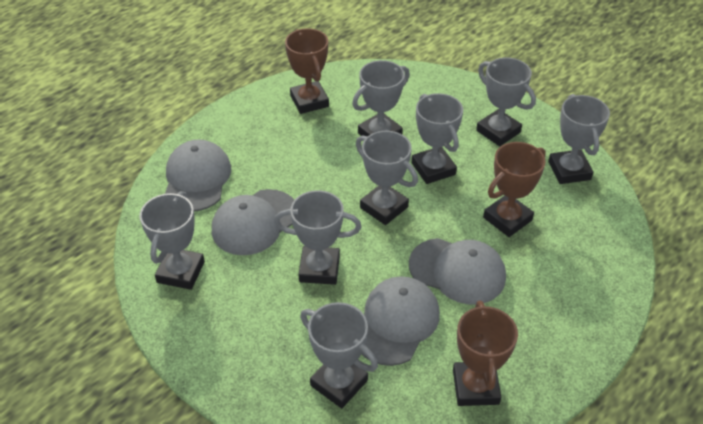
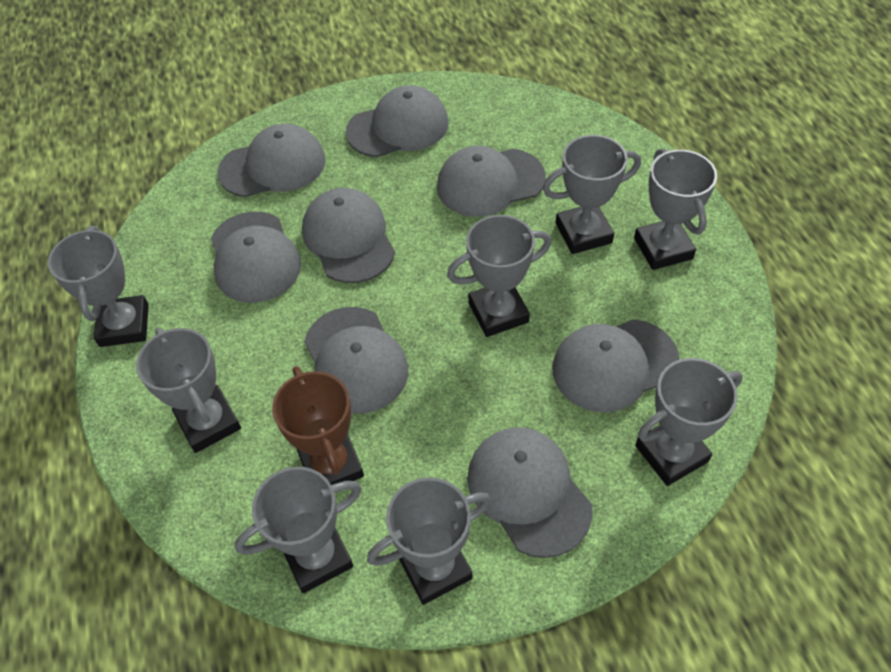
brown trophy: 3 -> 1
grey cap: 4 -> 8

